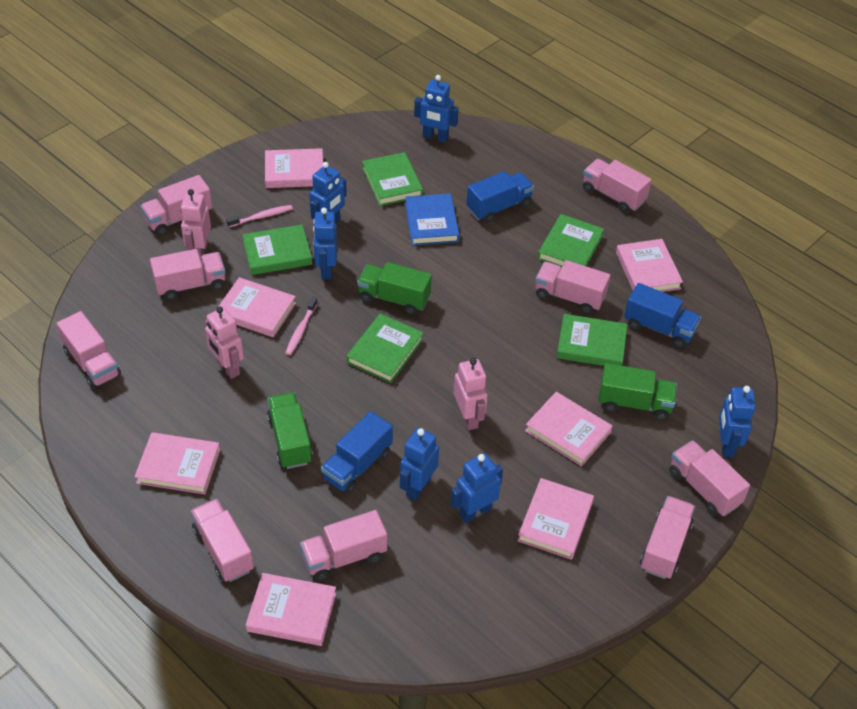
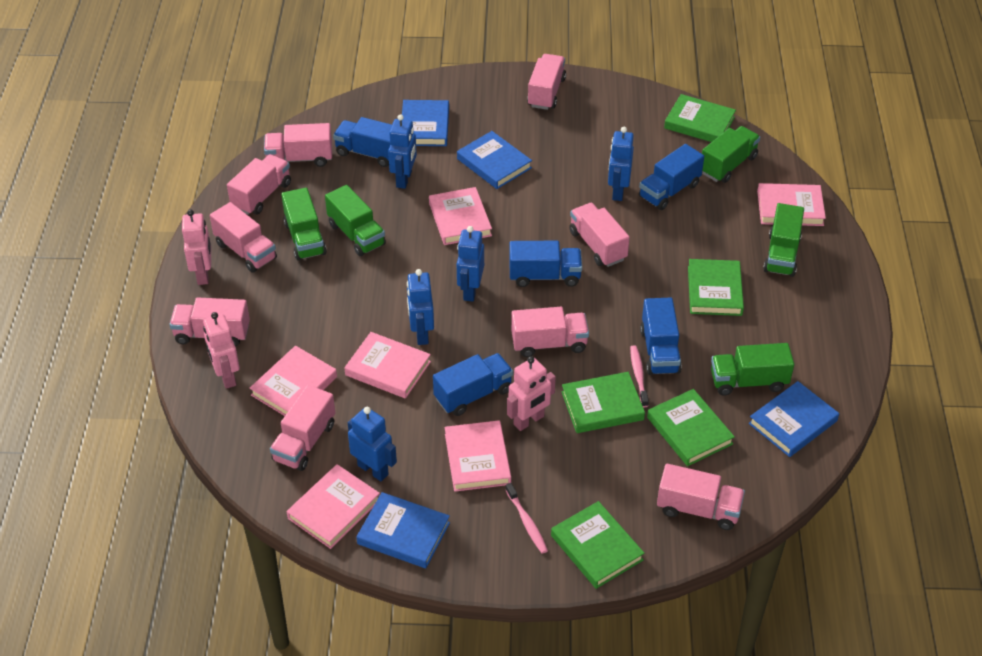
blue book: 1 -> 4
blue robot: 6 -> 5
blue truck: 3 -> 5
green truck: 3 -> 5
pink book: 7 -> 6

